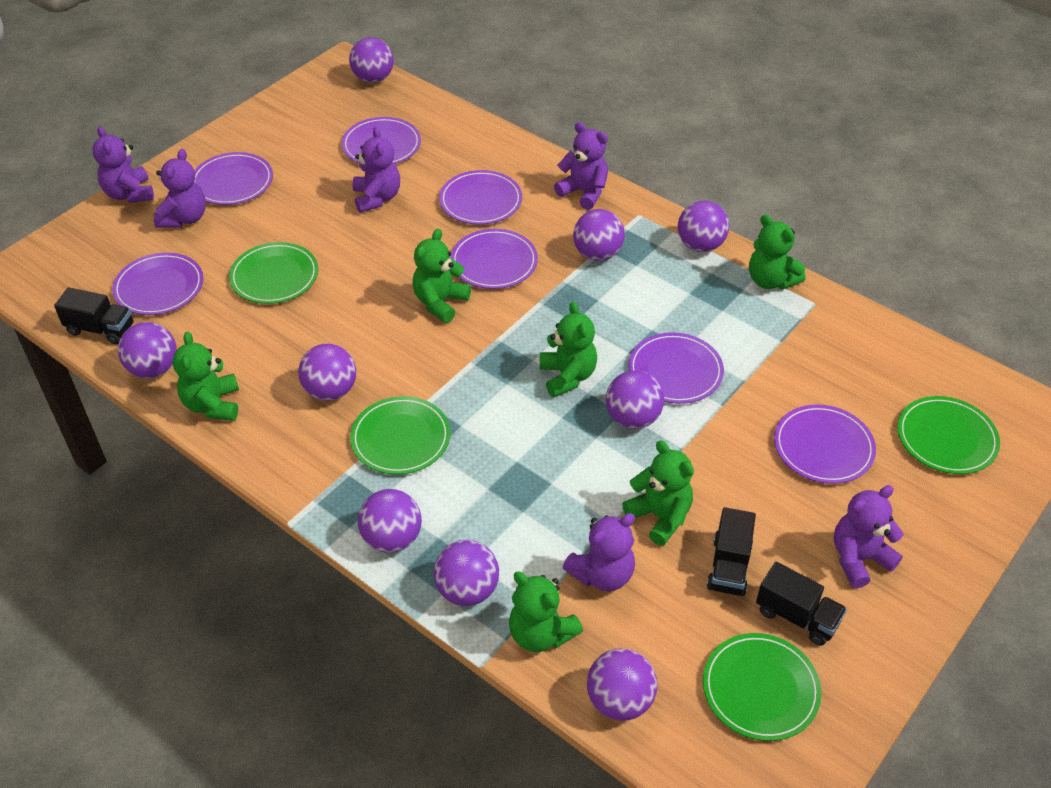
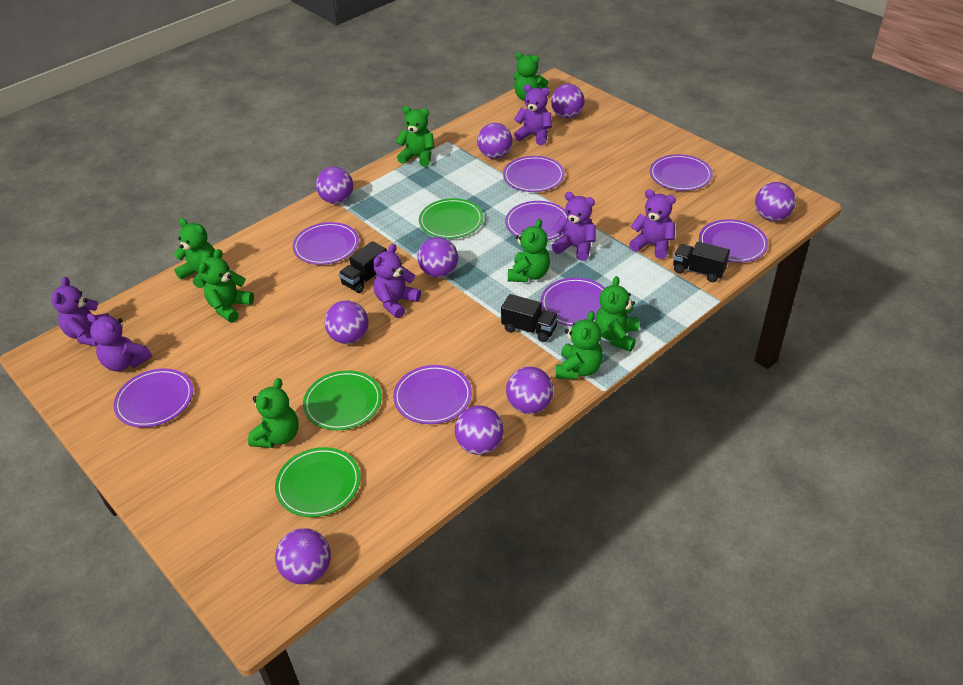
green plate: 4 -> 3
green teddy bear: 6 -> 8
purple plate: 7 -> 8

